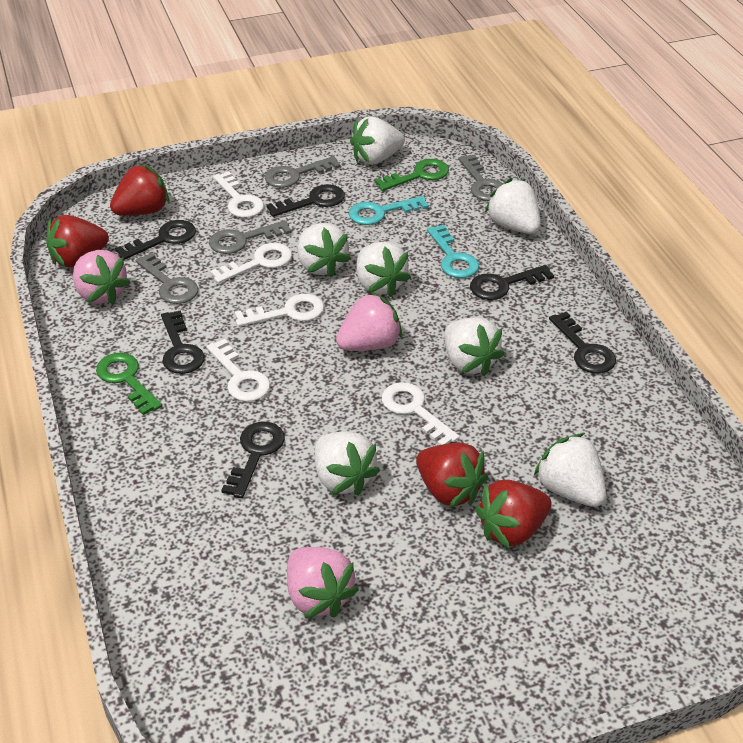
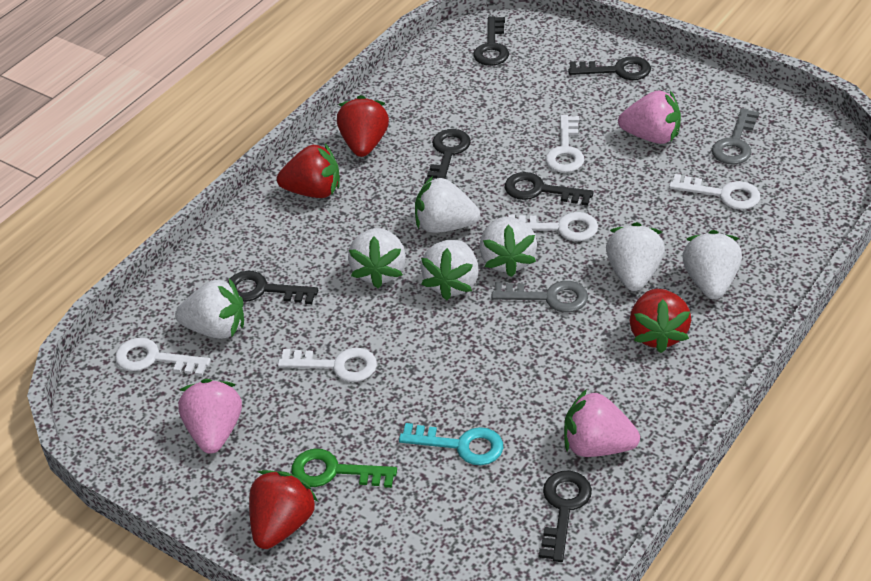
green key: 2 -> 1
grey key: 4 -> 2
turquoise key: 2 -> 1

